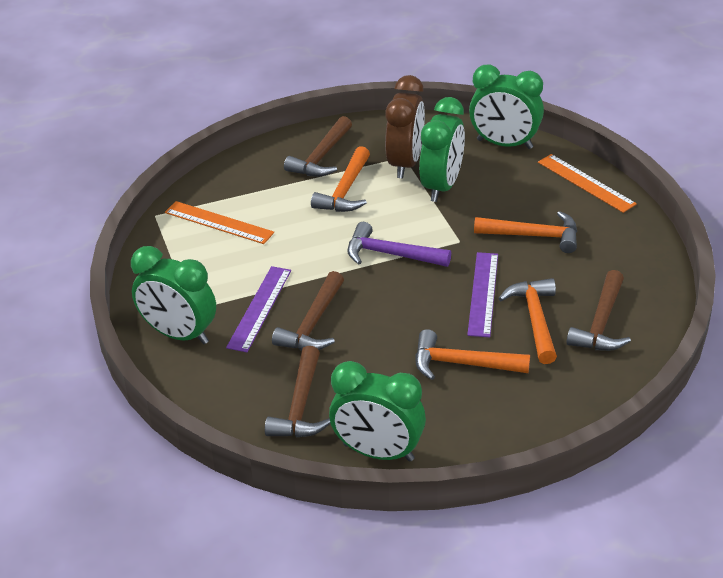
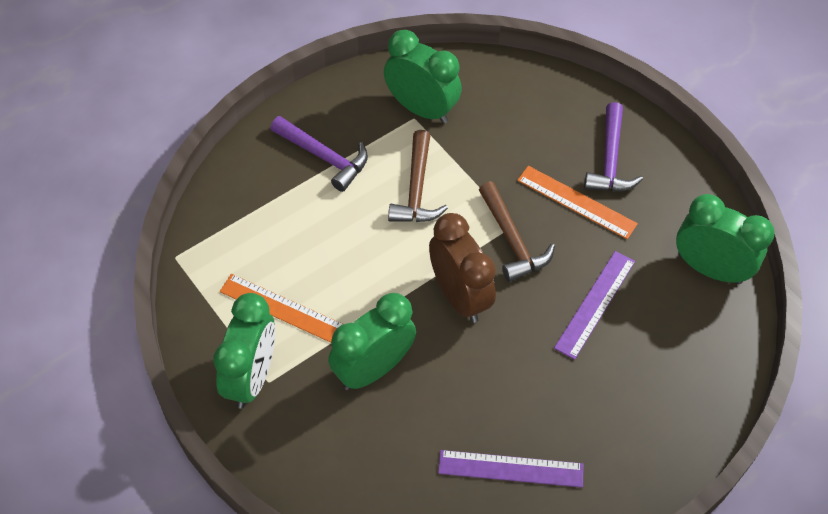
brown hammer: 4 -> 2
orange hammer: 4 -> 0
purple hammer: 1 -> 2

